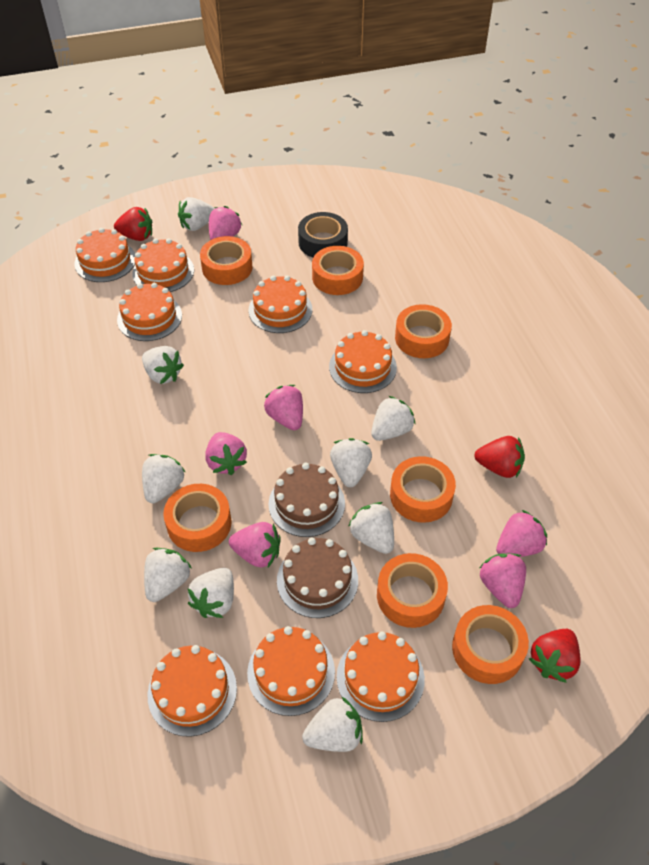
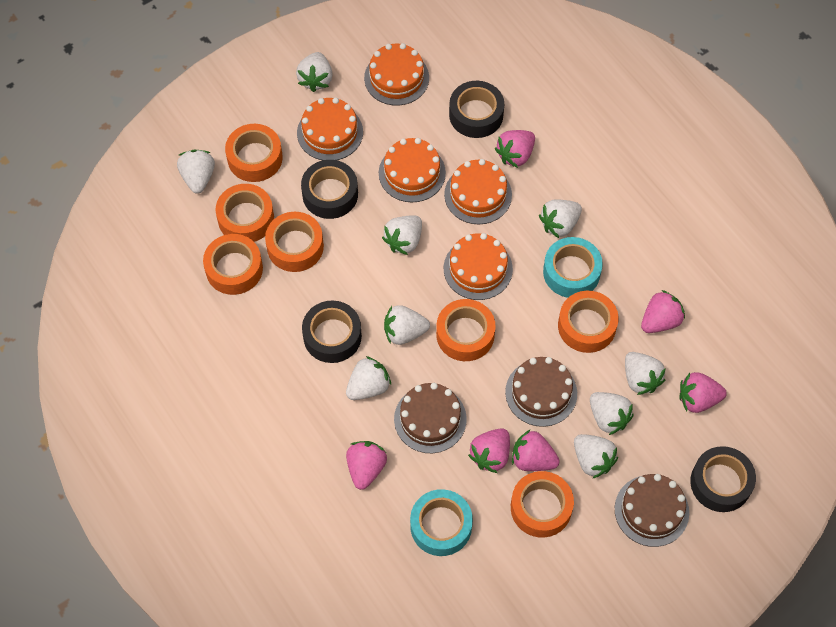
black tape: 1 -> 4
brown cake: 2 -> 3
orange cake: 8 -> 5
red strawberry: 3 -> 0
turquoise tape: 0 -> 2

